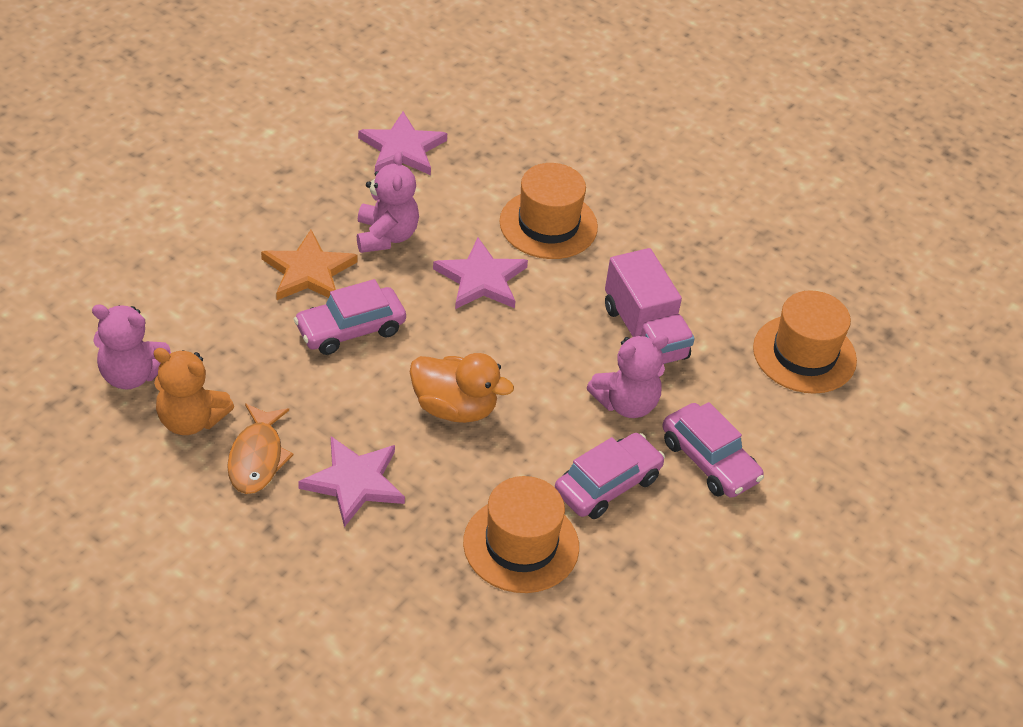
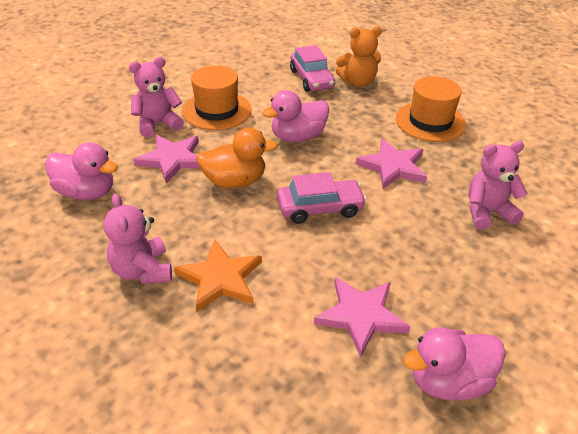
orange fish: 1 -> 0
orange hat: 3 -> 2
pink car: 3 -> 2
pink duck: 0 -> 3
pink truck: 1 -> 0

